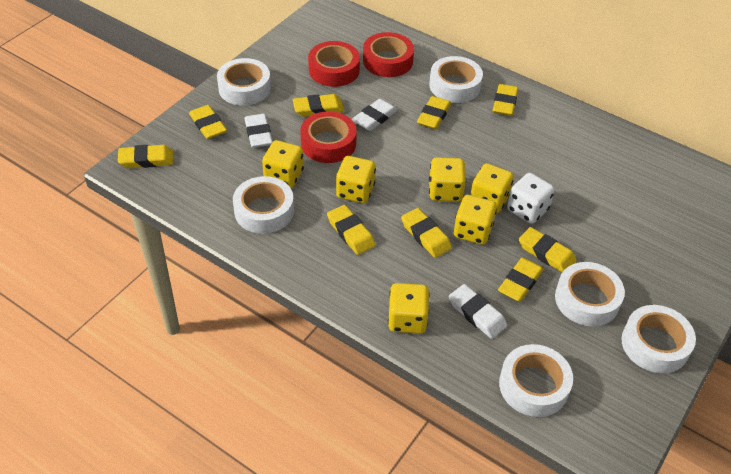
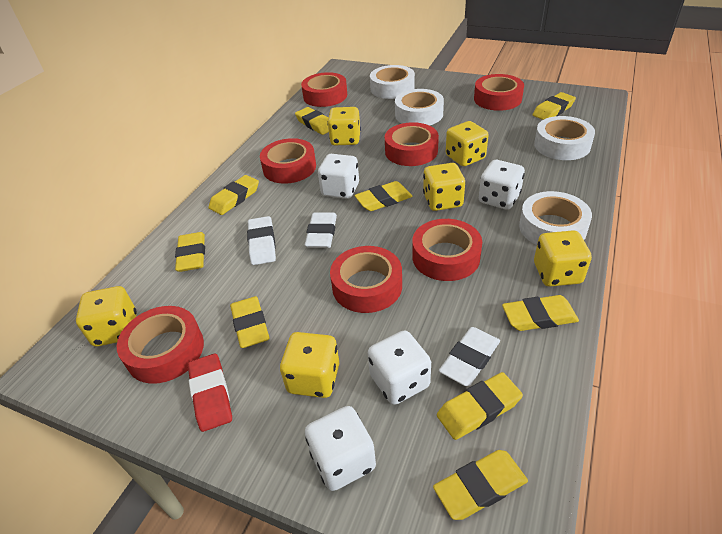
red eraser: 0 -> 1
red tape: 3 -> 7
white dice: 1 -> 4
white tape: 6 -> 4

